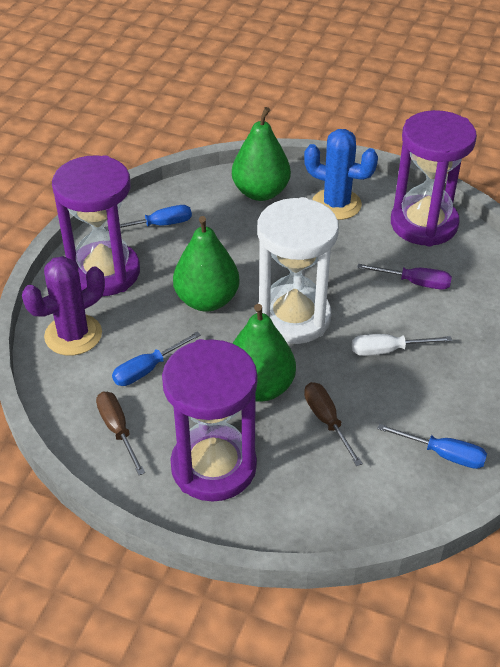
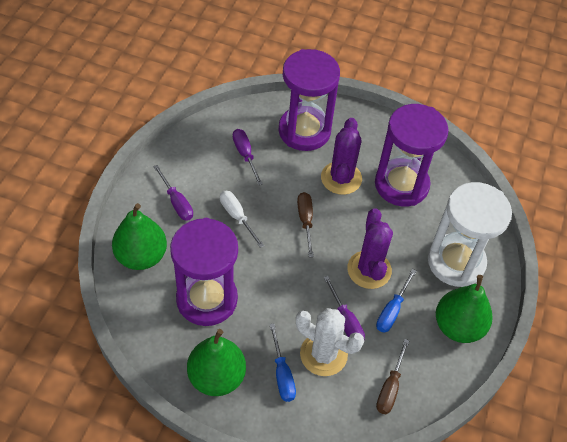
blue cactus: 1 -> 0
blue screwdriver: 3 -> 2
purple cactus: 1 -> 2
purple screwdriver: 1 -> 3
white cactus: 0 -> 1

